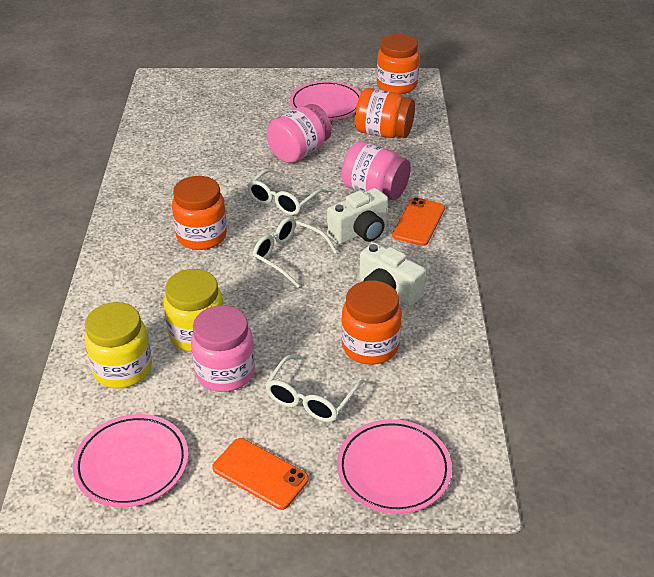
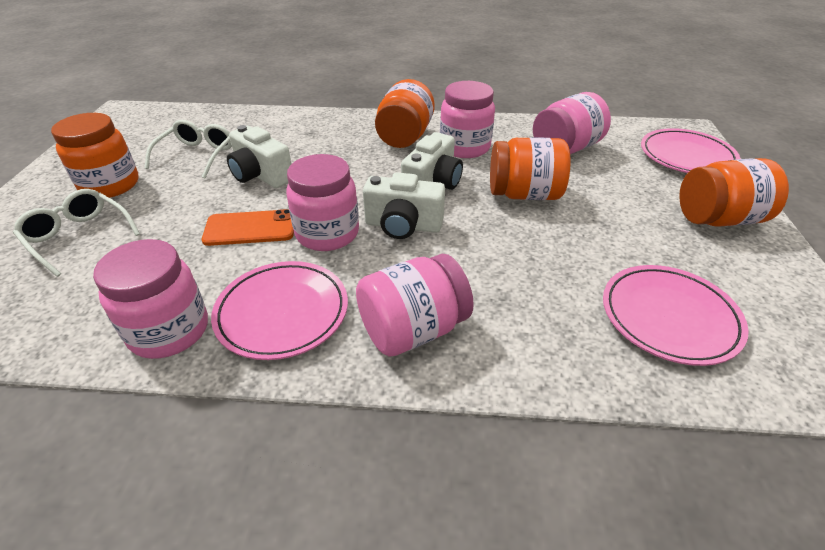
orange phone: 2 -> 1
pink jar: 3 -> 5
white camera: 2 -> 3
white glasses: 3 -> 2
yellow jar: 2 -> 0

